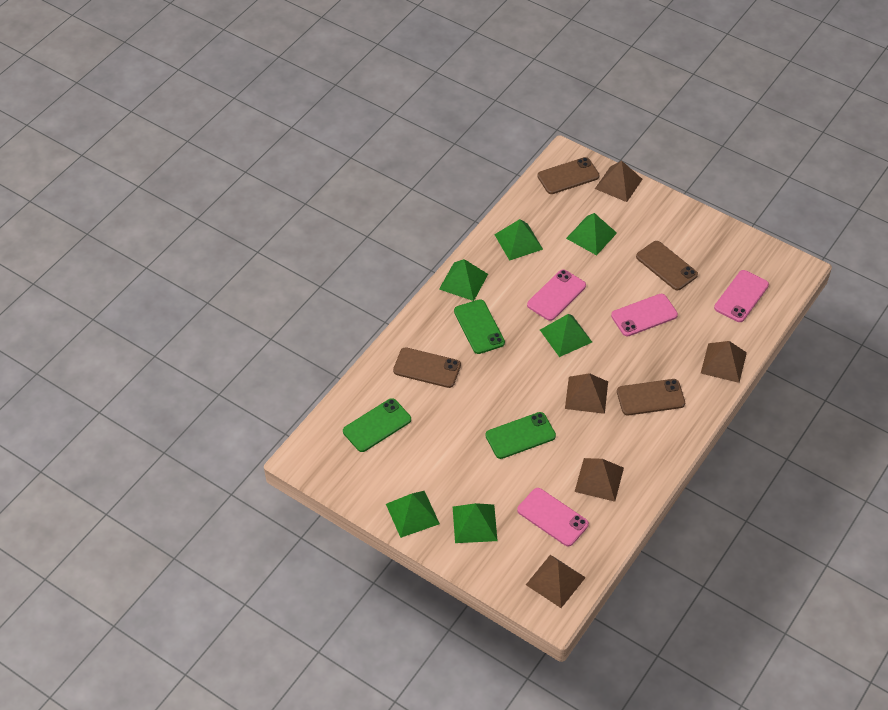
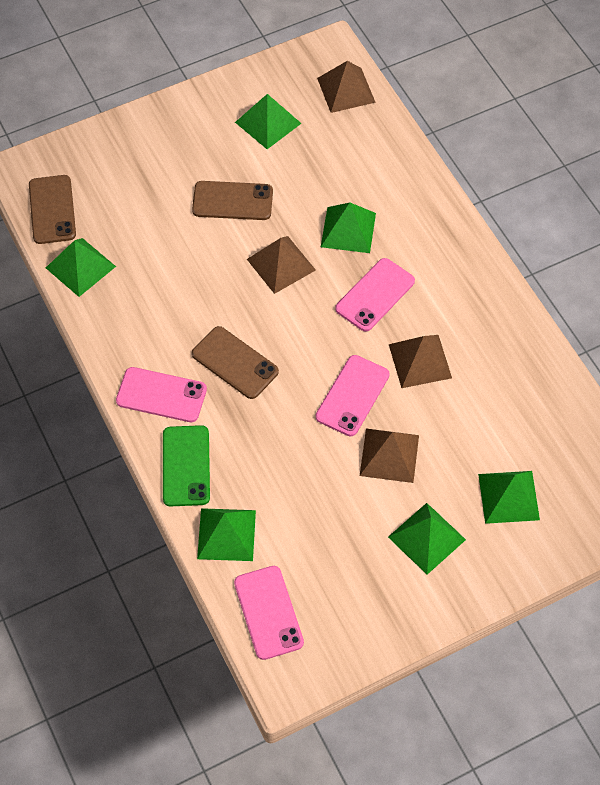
brown phone: 4 -> 3
brown pyramid: 5 -> 4
green phone: 3 -> 1

